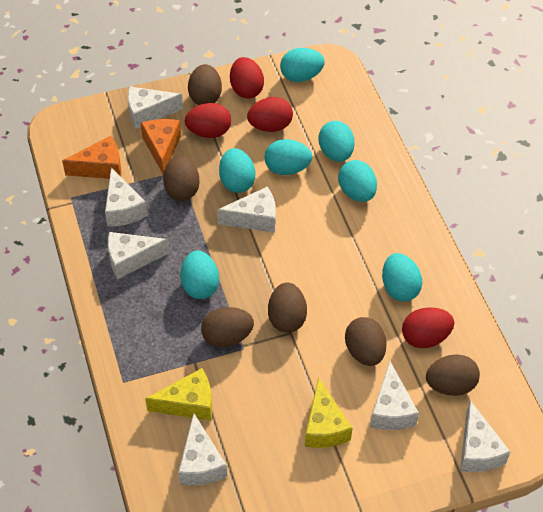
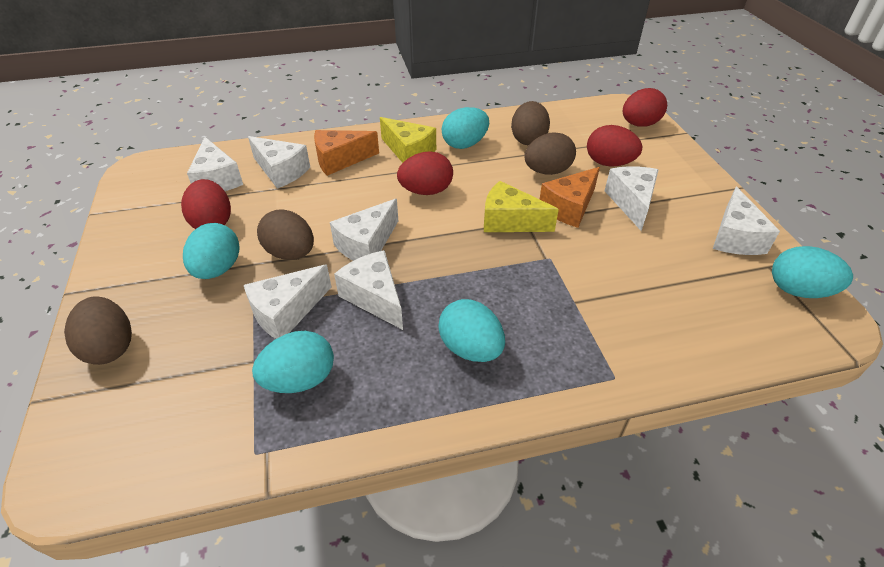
brown egg: 6 -> 4
turquoise egg: 7 -> 5

